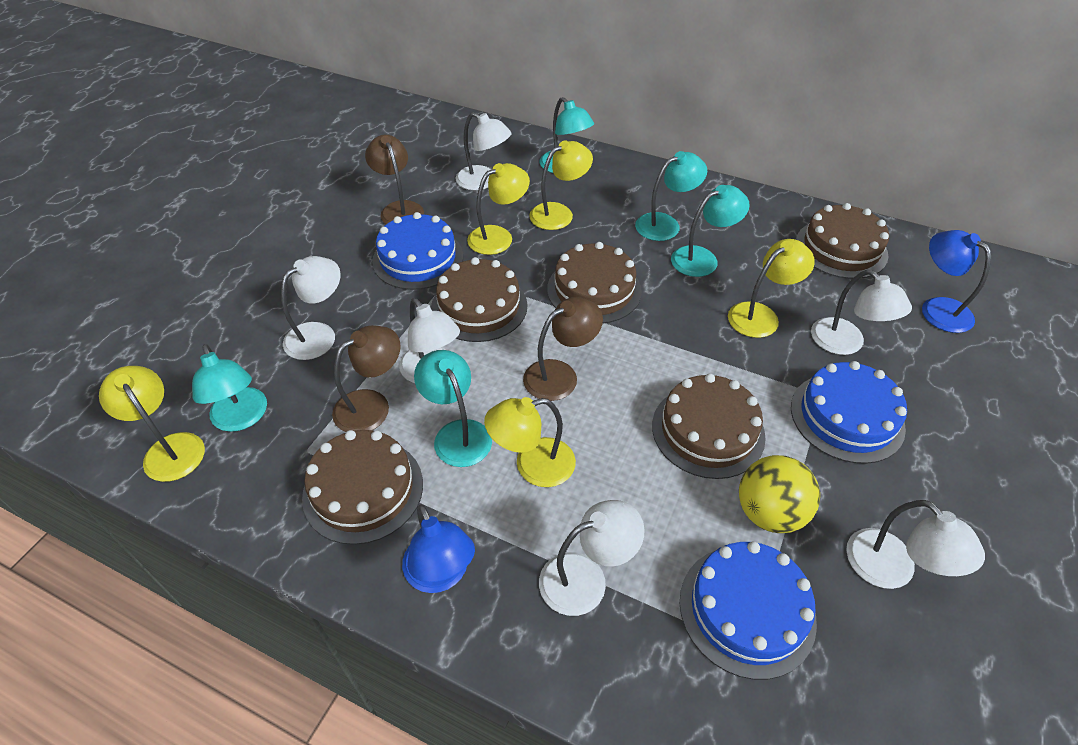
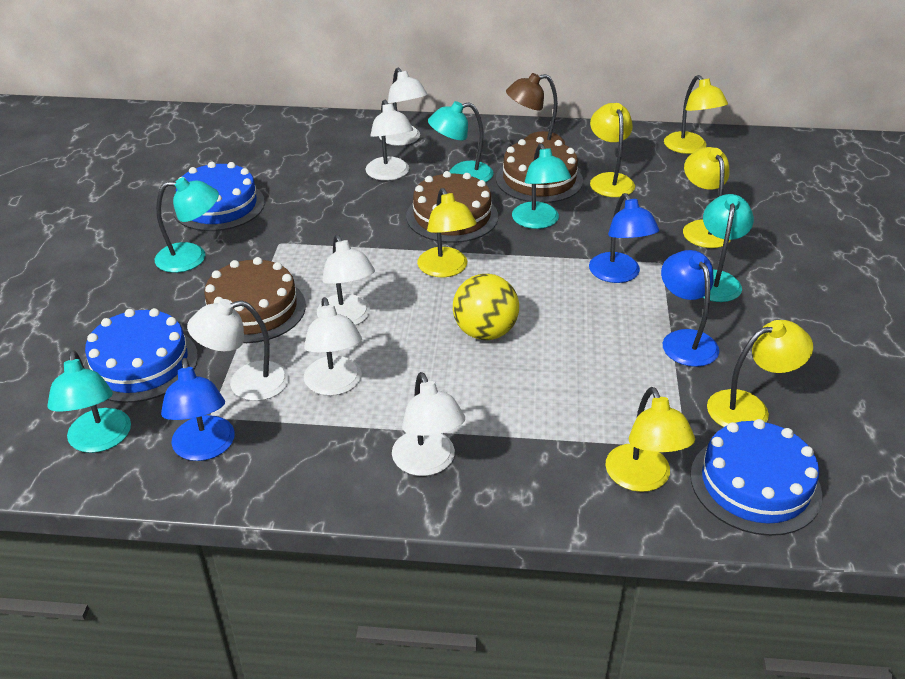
blue lamp: 2 -> 3
brown cake: 5 -> 3
brown lamp: 3 -> 1
yellow lamp: 5 -> 6

